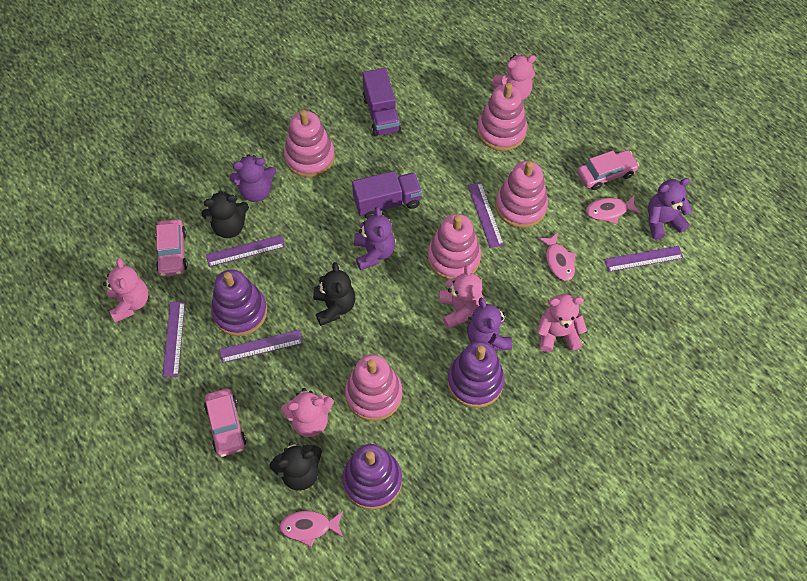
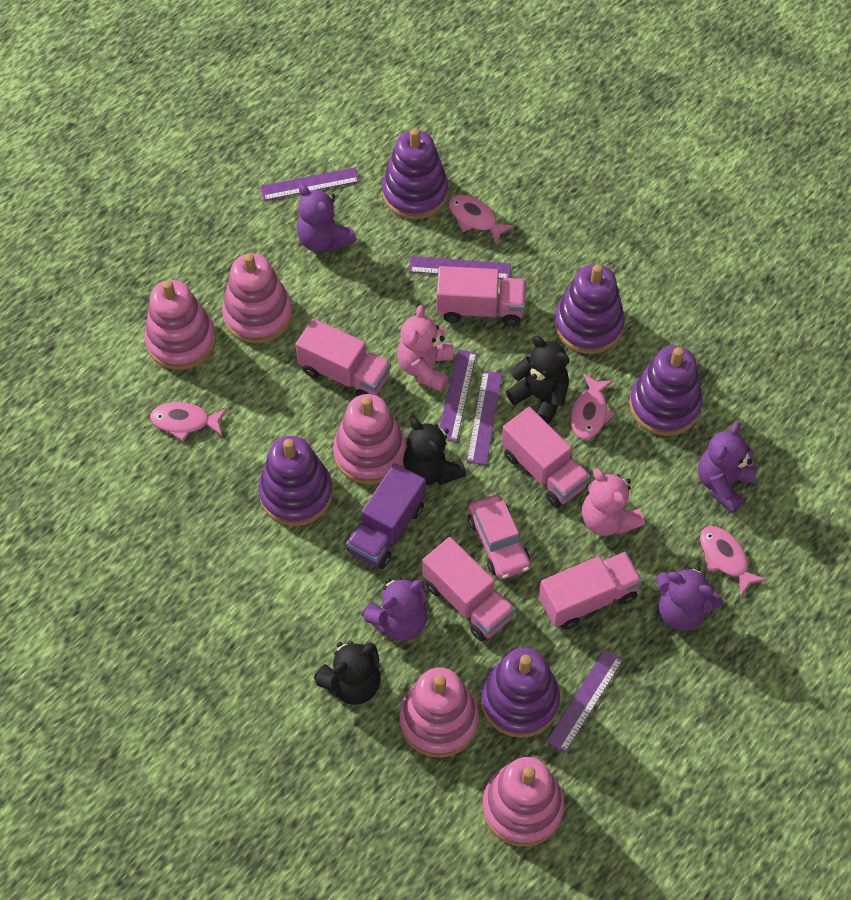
pink car: 3 -> 1
pink fish: 3 -> 4
pink teddy bear: 5 -> 2
pink truck: 0 -> 5
purple stacking toy: 3 -> 5
purple truck: 2 -> 1

